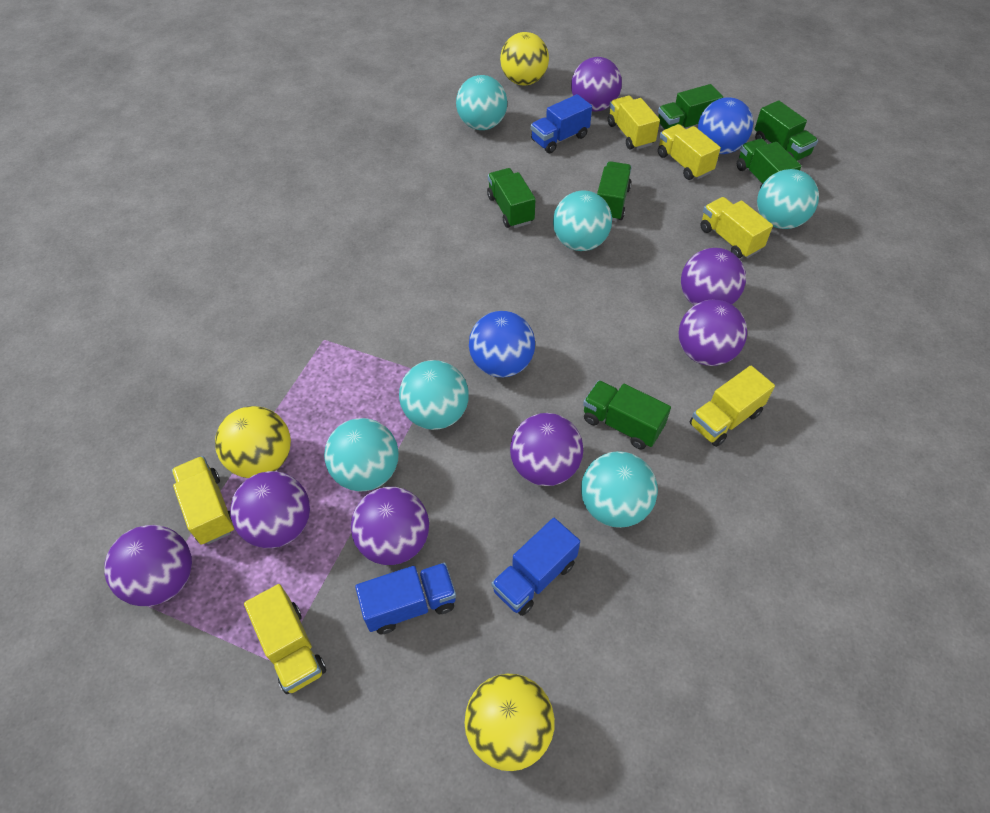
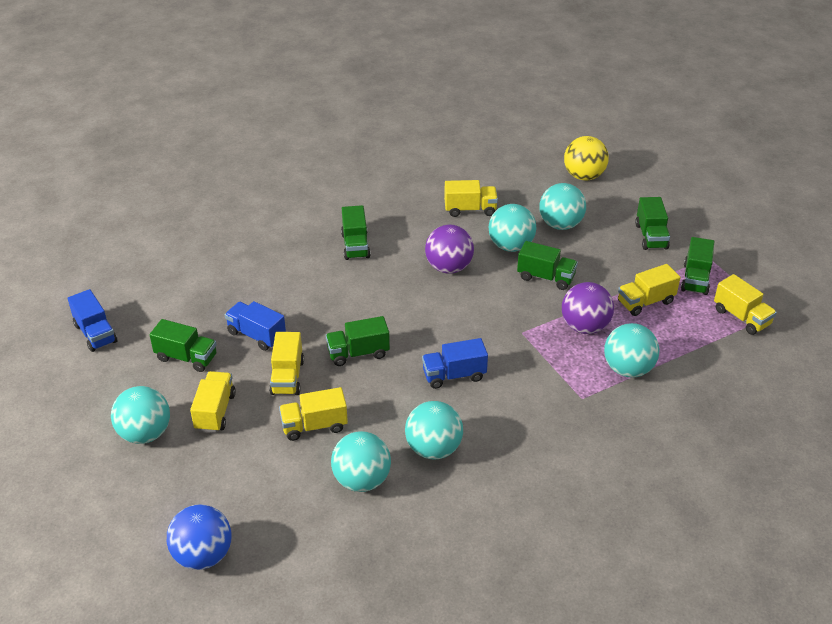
blue ball: 2 -> 1
purple ball: 7 -> 2
yellow ball: 3 -> 1

